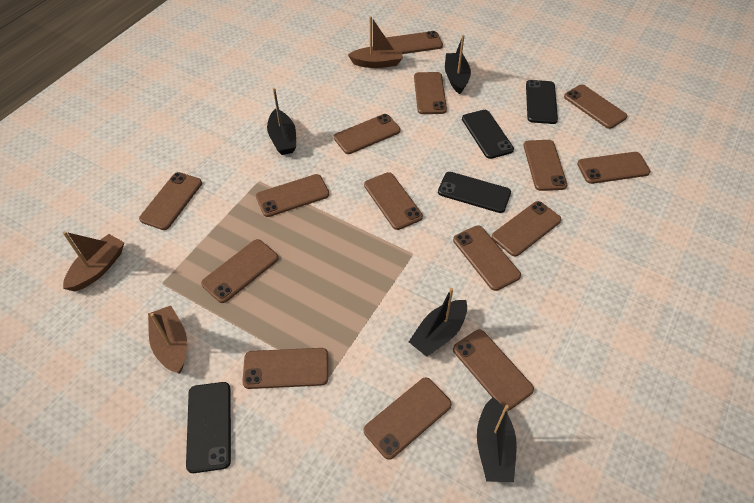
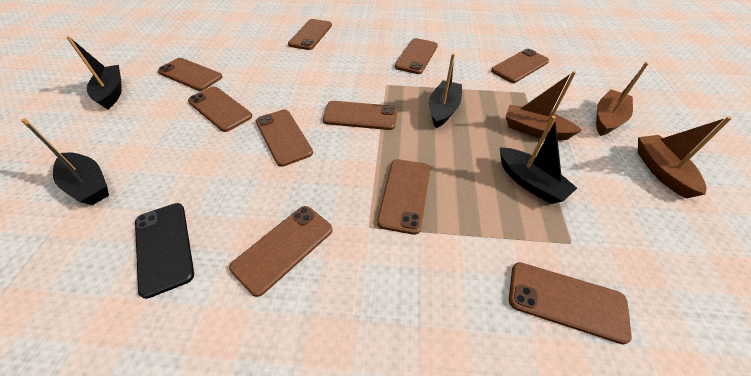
black phone: 4 -> 1
brown phone: 15 -> 10

